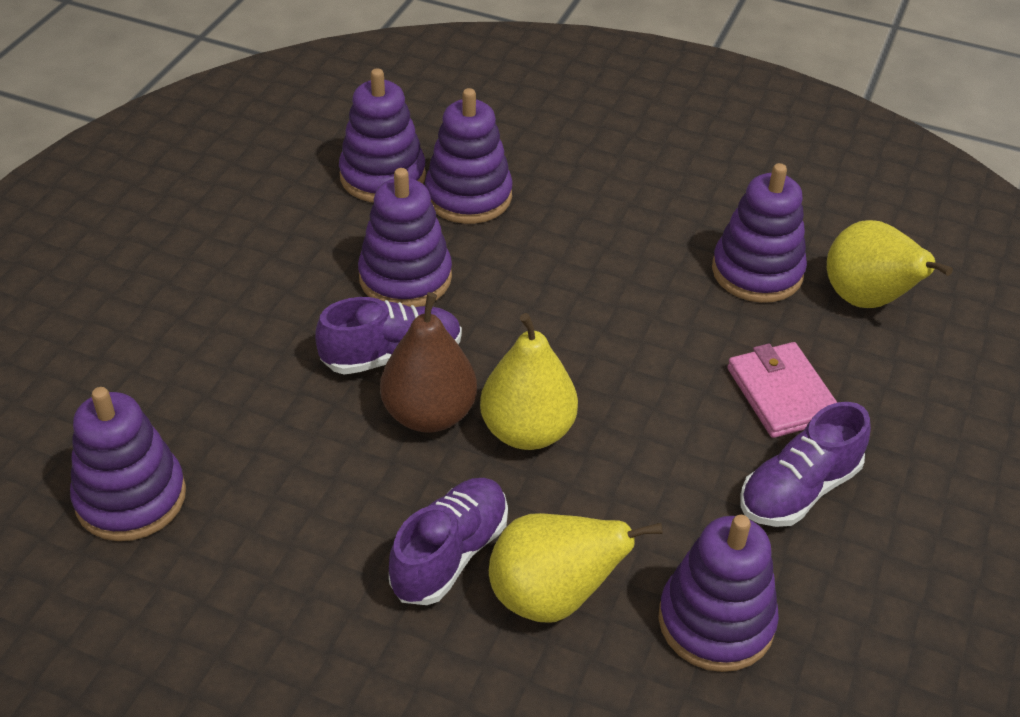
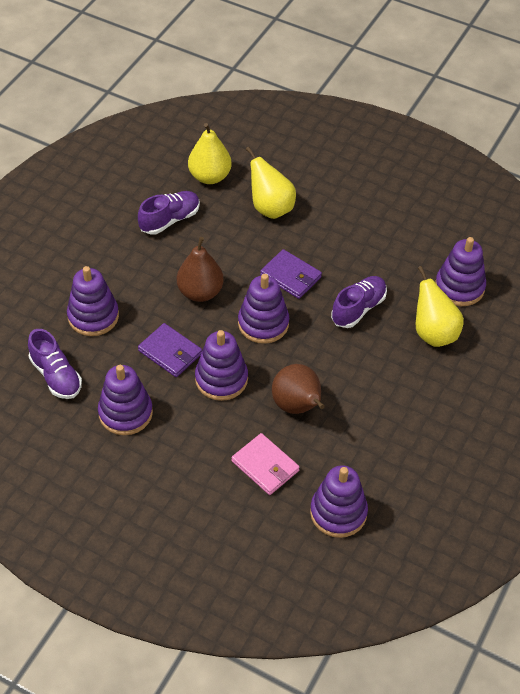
brown pear: 1 -> 2
purple wallet: 0 -> 2

